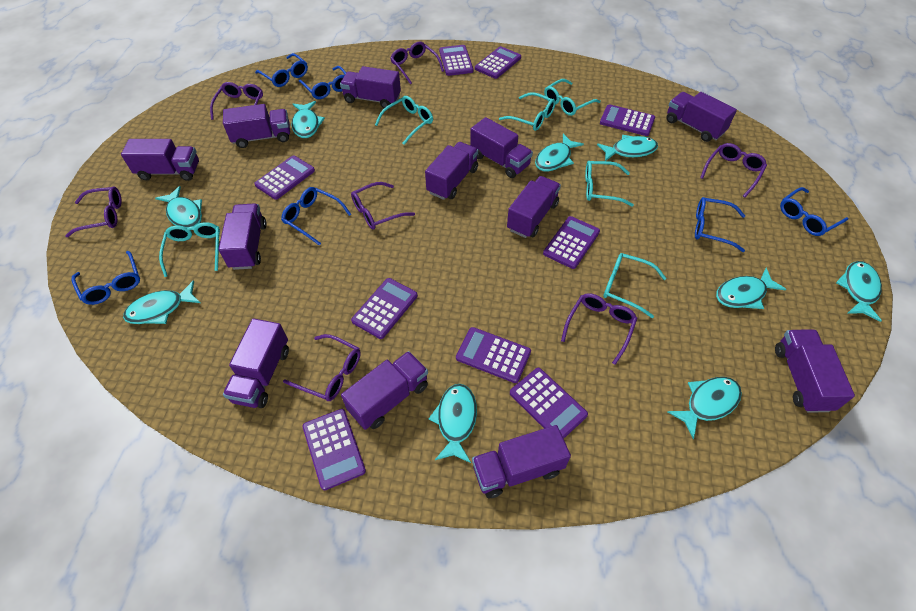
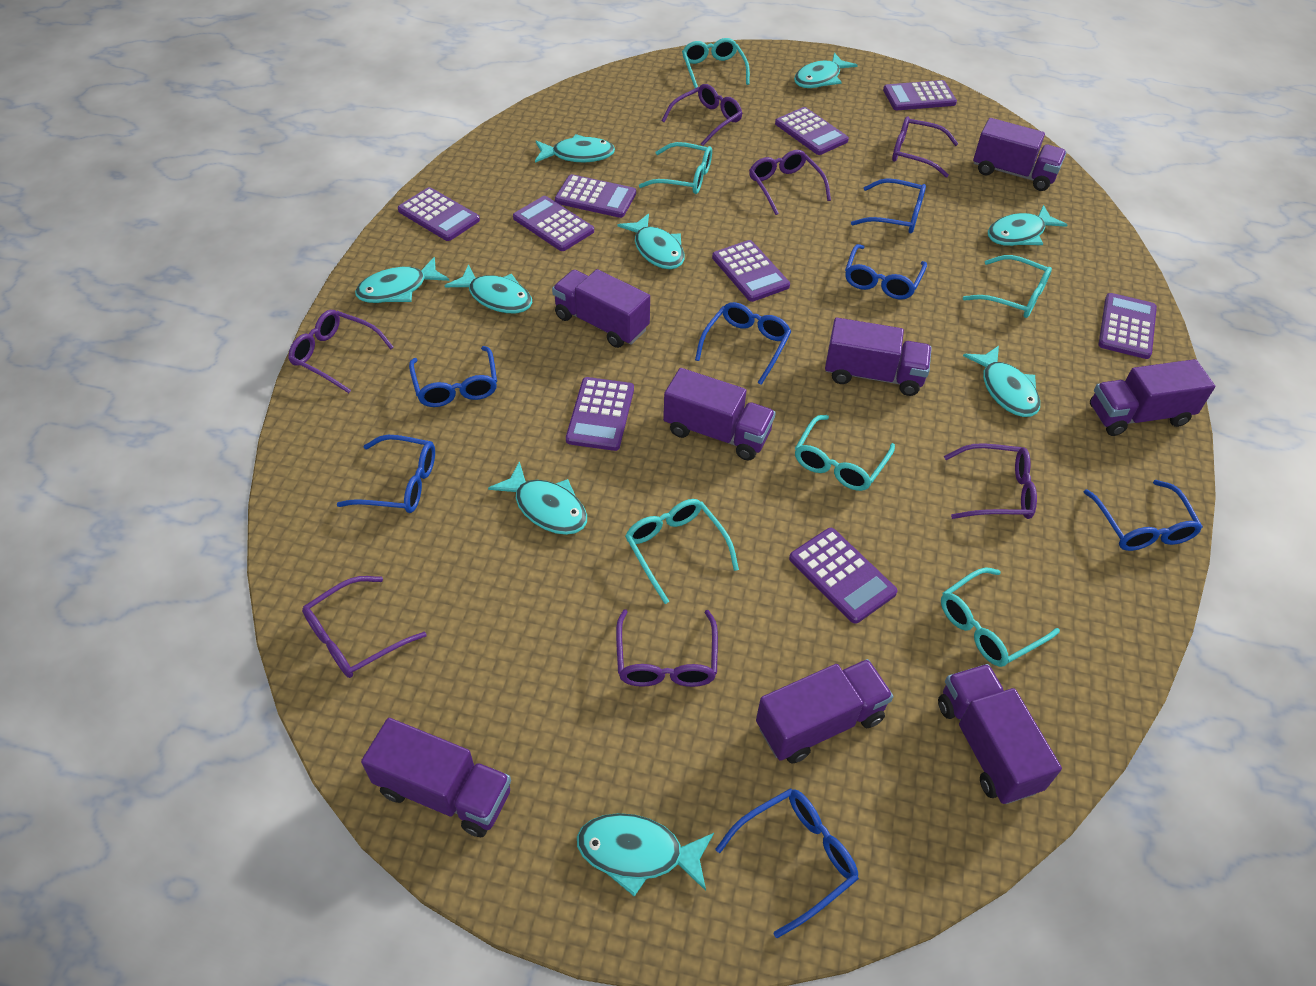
blue glasses: 6 -> 7
purple truck: 12 -> 8

